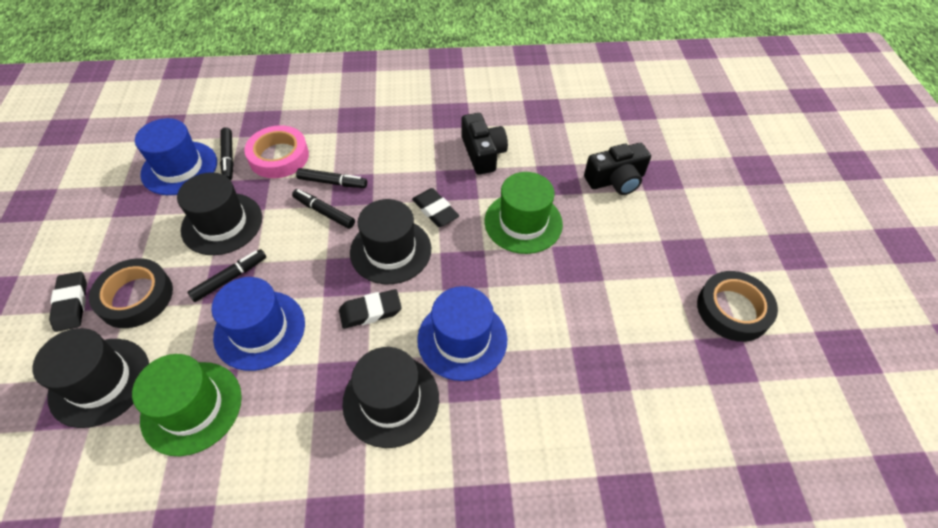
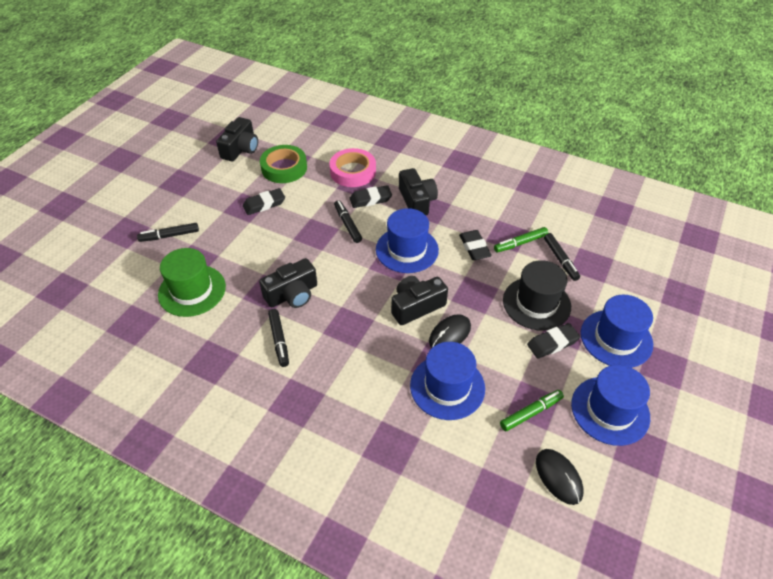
black camera: 2 -> 4
black eraser: 3 -> 4
black hat: 4 -> 1
black mouse: 0 -> 2
black tape: 2 -> 0
blue hat: 3 -> 4
green hat: 2 -> 1
green marker: 0 -> 2
green tape: 0 -> 1

